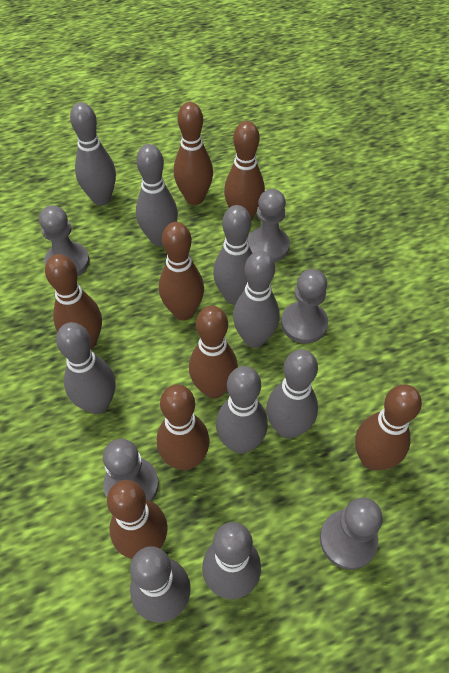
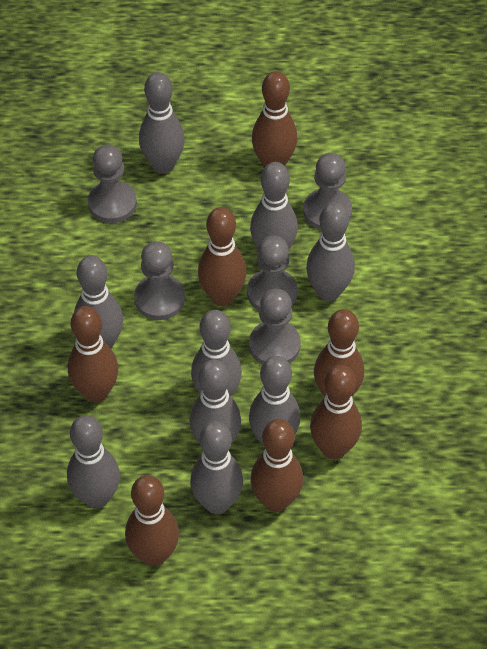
brown bowling pin: 8 -> 7

